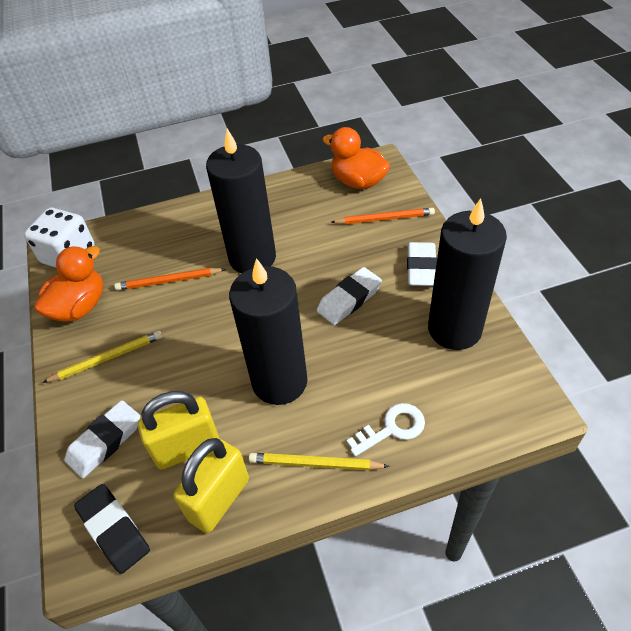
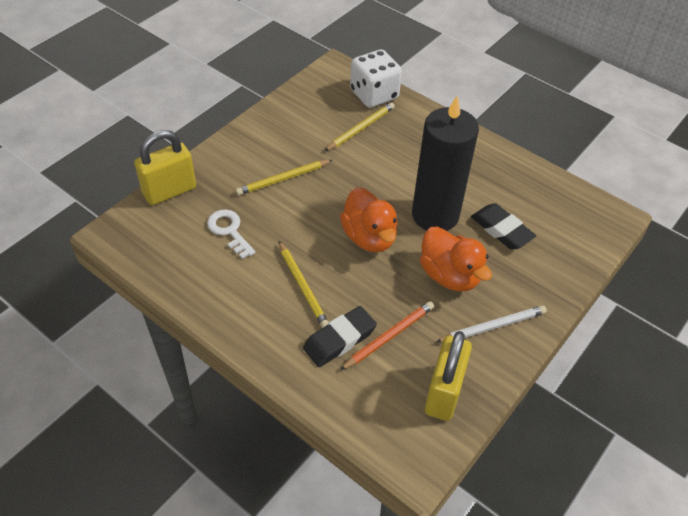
black candle: 3 -> 1
black eraser: 1 -> 2
orange pencil: 2 -> 1
white eraser: 3 -> 0
white pencil: 0 -> 1
yellow pencil: 2 -> 3

